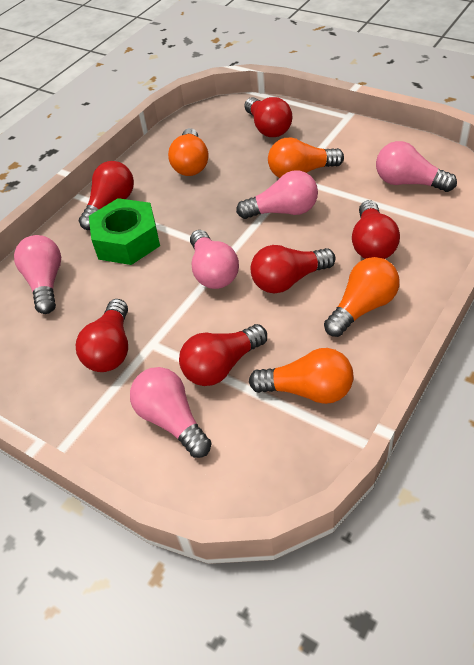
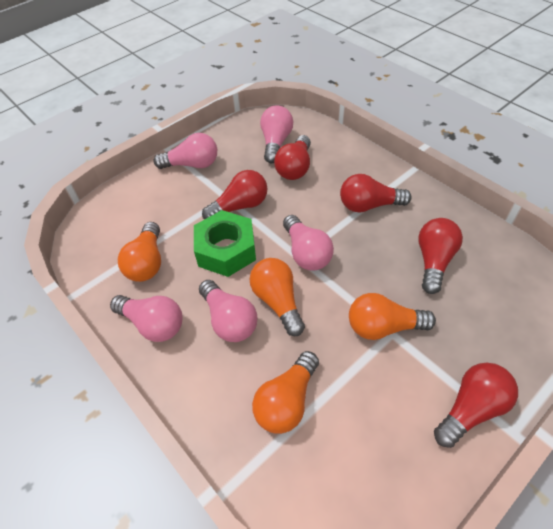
red light bulb: 6 -> 5

